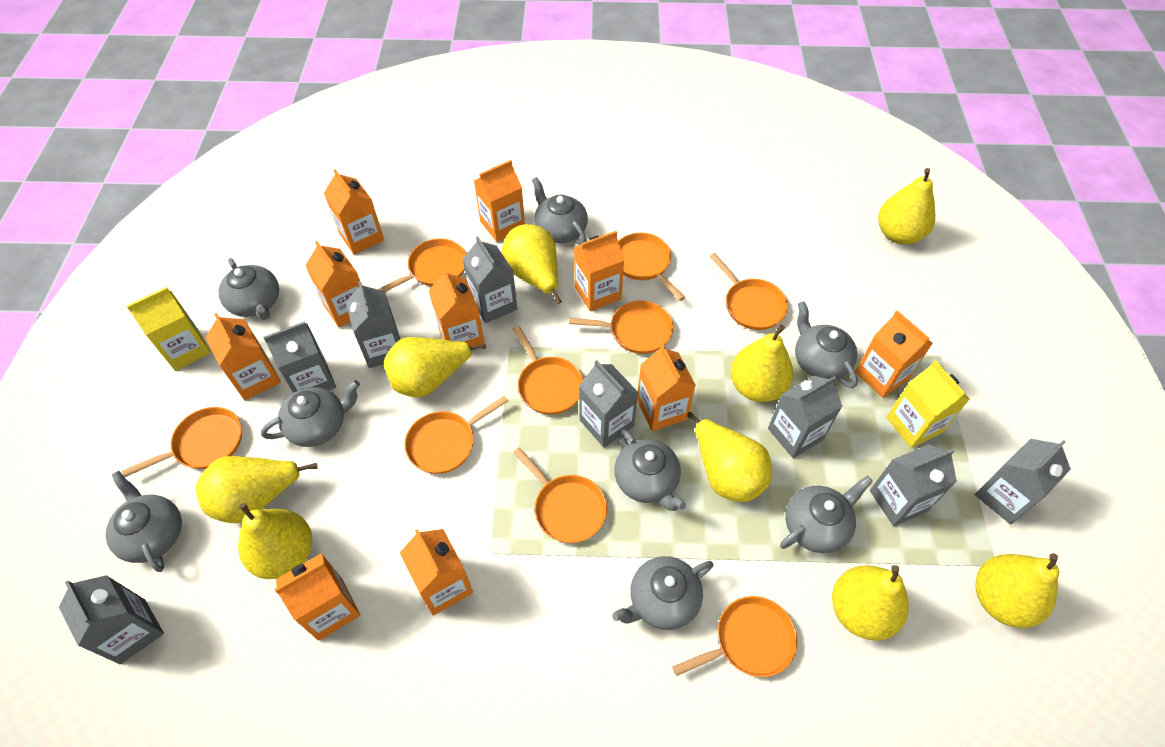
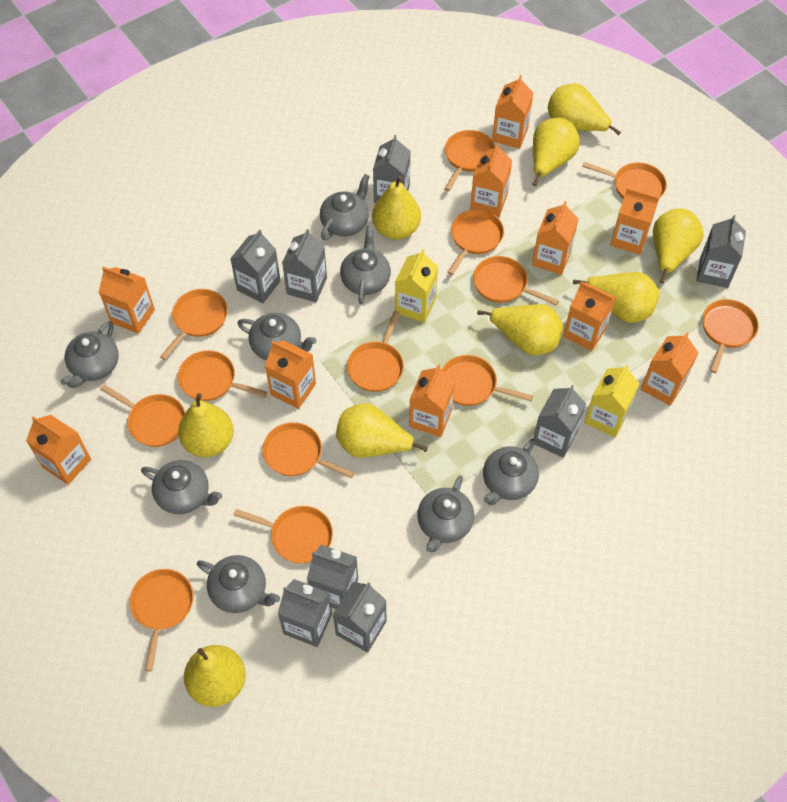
orange pan: 9 -> 13

